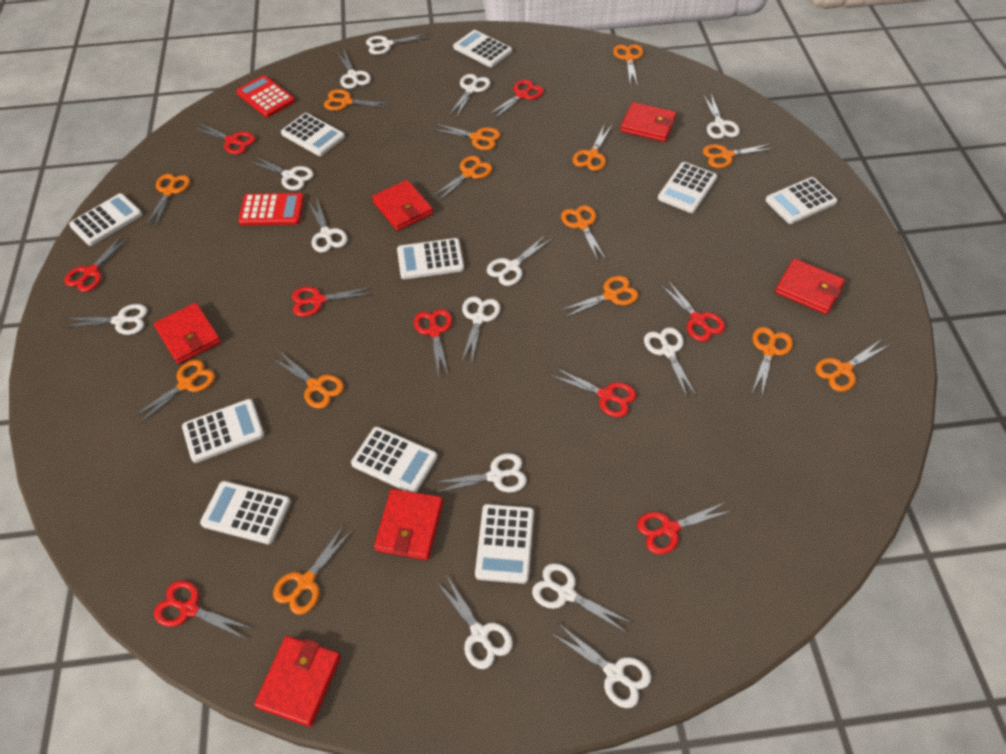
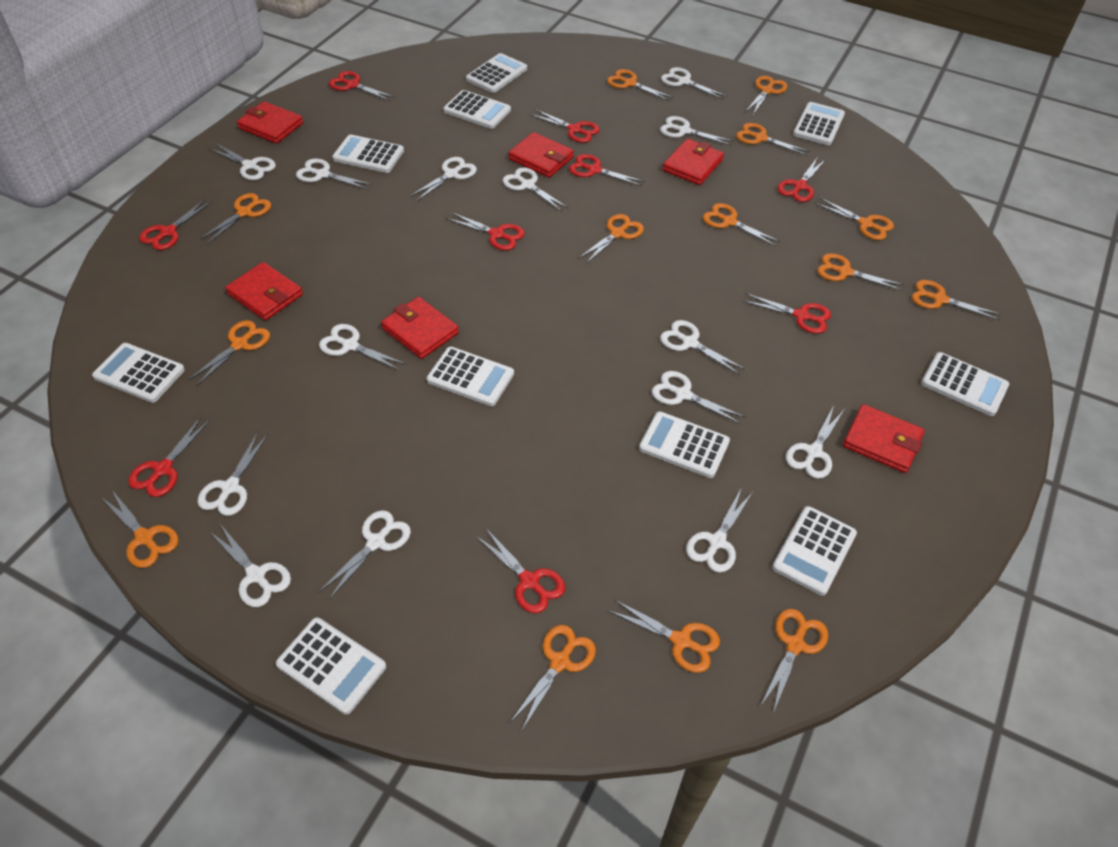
red calculator: 2 -> 0

